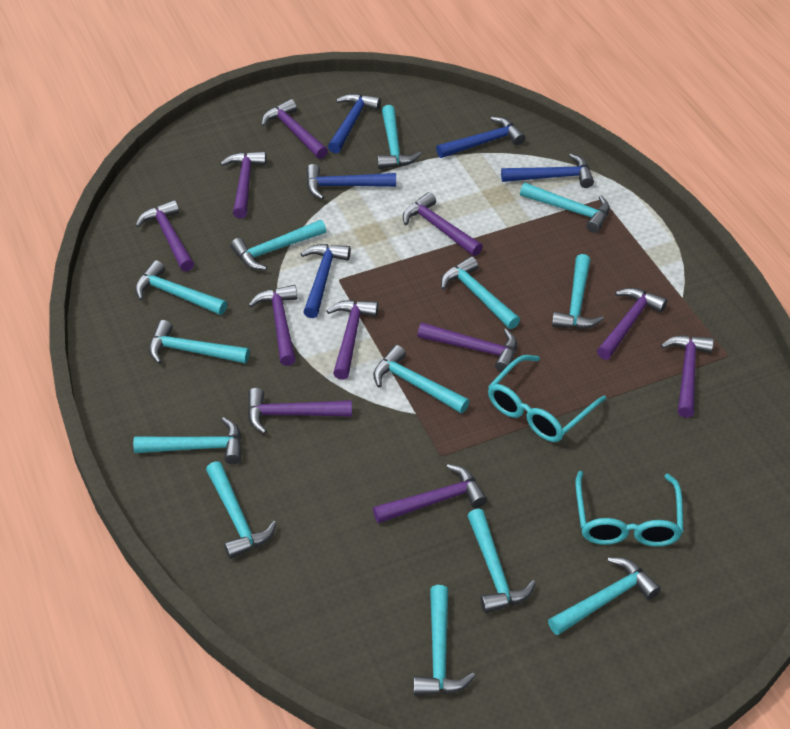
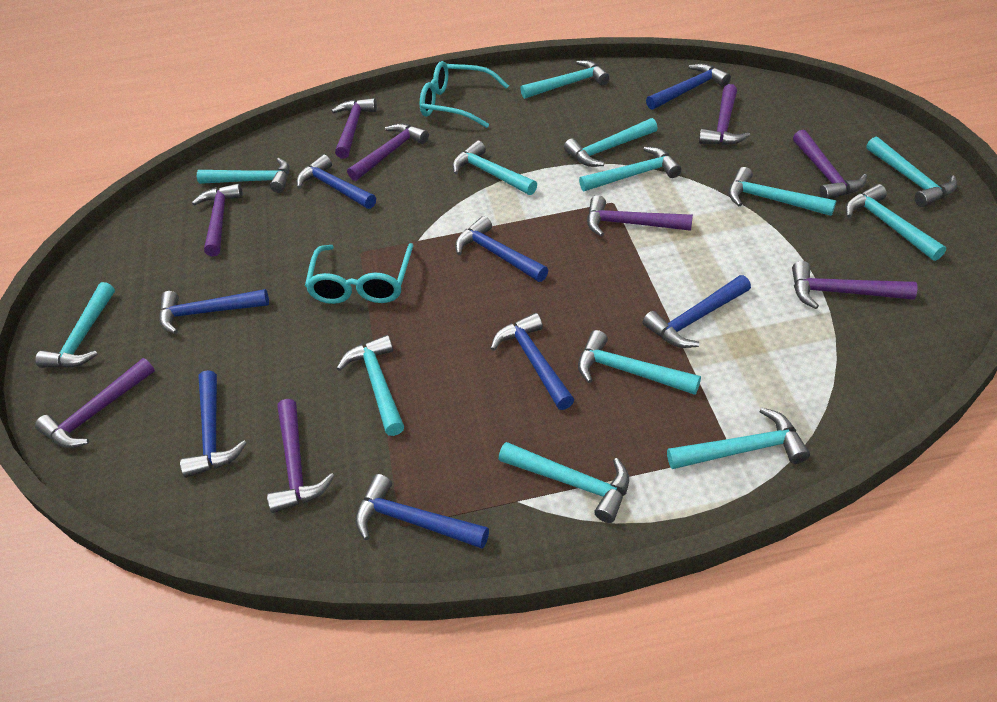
blue hammer: 5 -> 8
purple hammer: 11 -> 9

